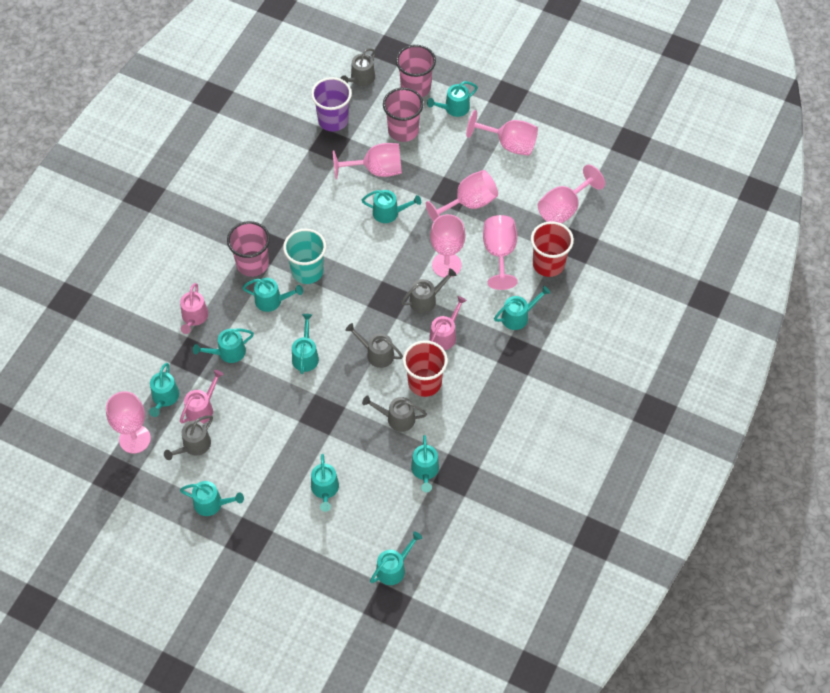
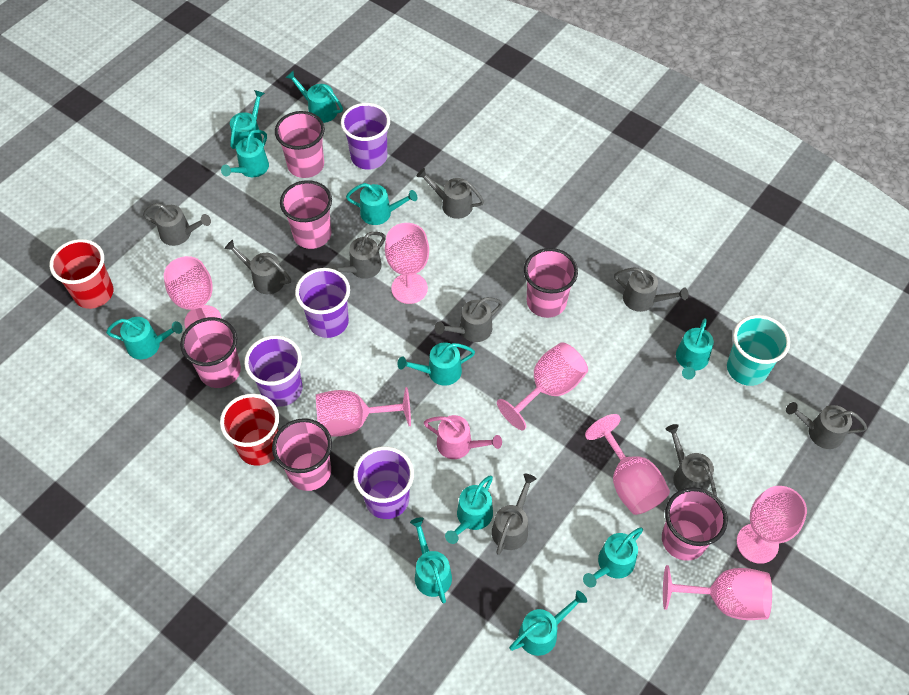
grey watering can: 5 -> 9
pink cup: 3 -> 6
pink watering can: 3 -> 1
purple cup: 1 -> 4

